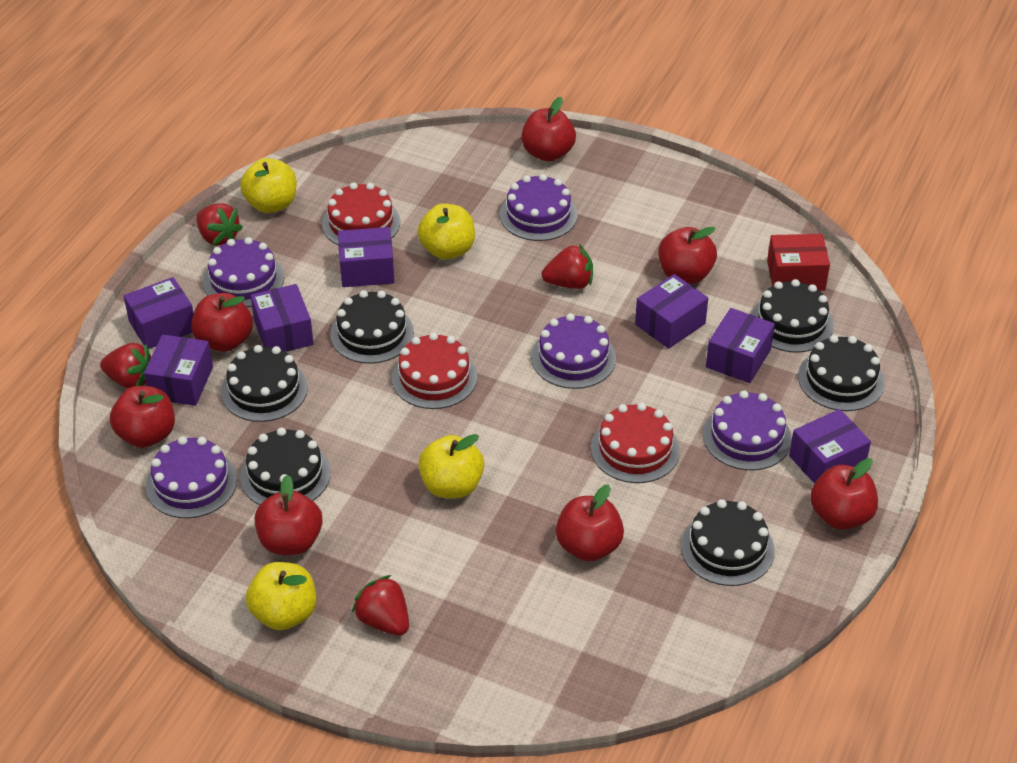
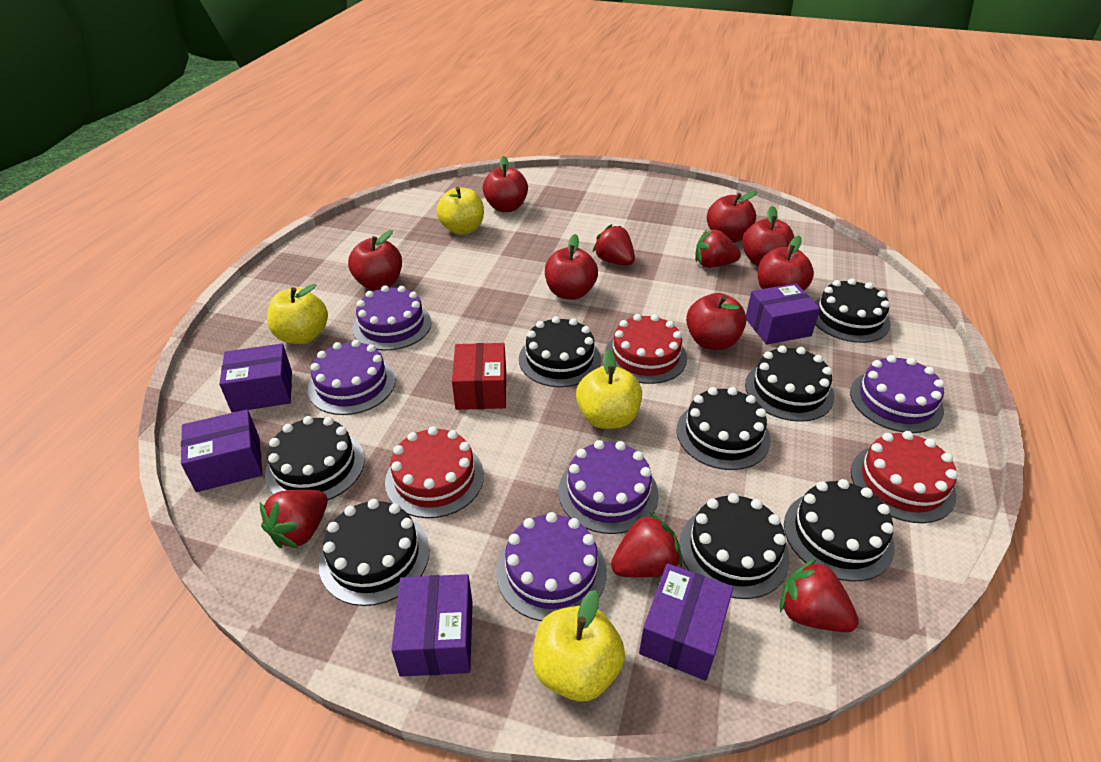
black cake: 6 -> 8
purple box: 7 -> 5
red strawberry: 4 -> 5

